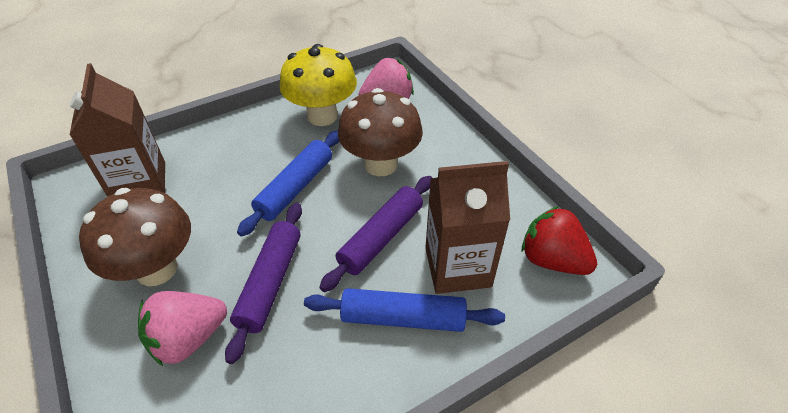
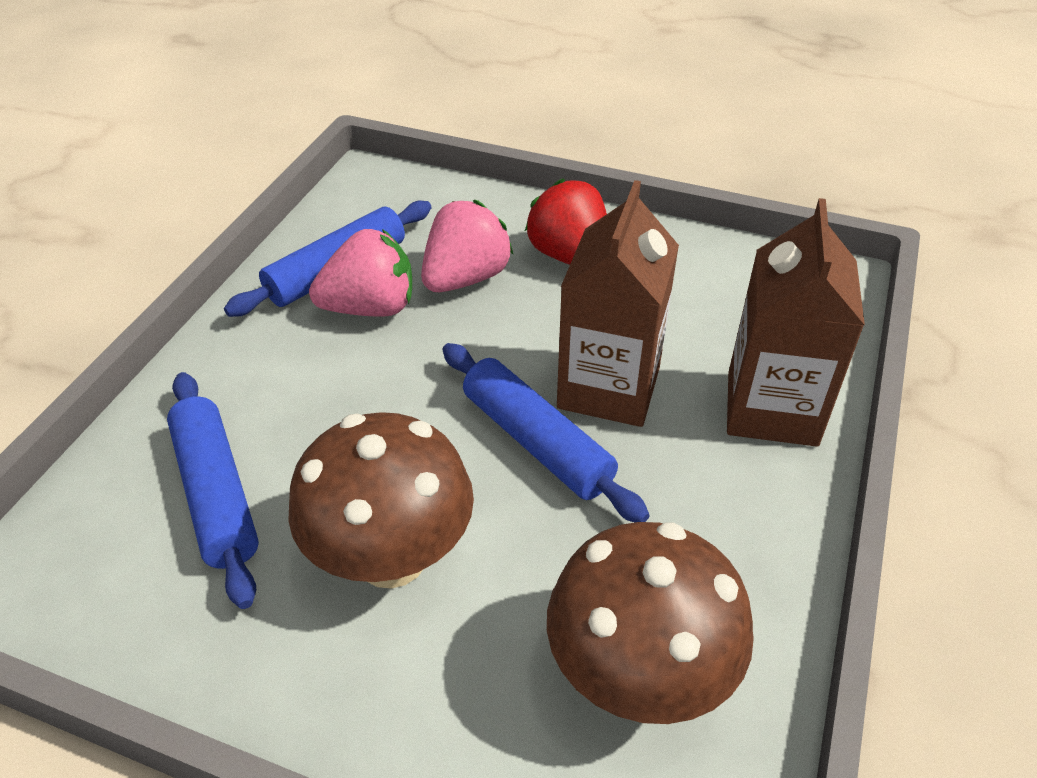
blue rolling pin: 2 -> 3
purple rolling pin: 2 -> 0
yellow mushroom: 1 -> 0

